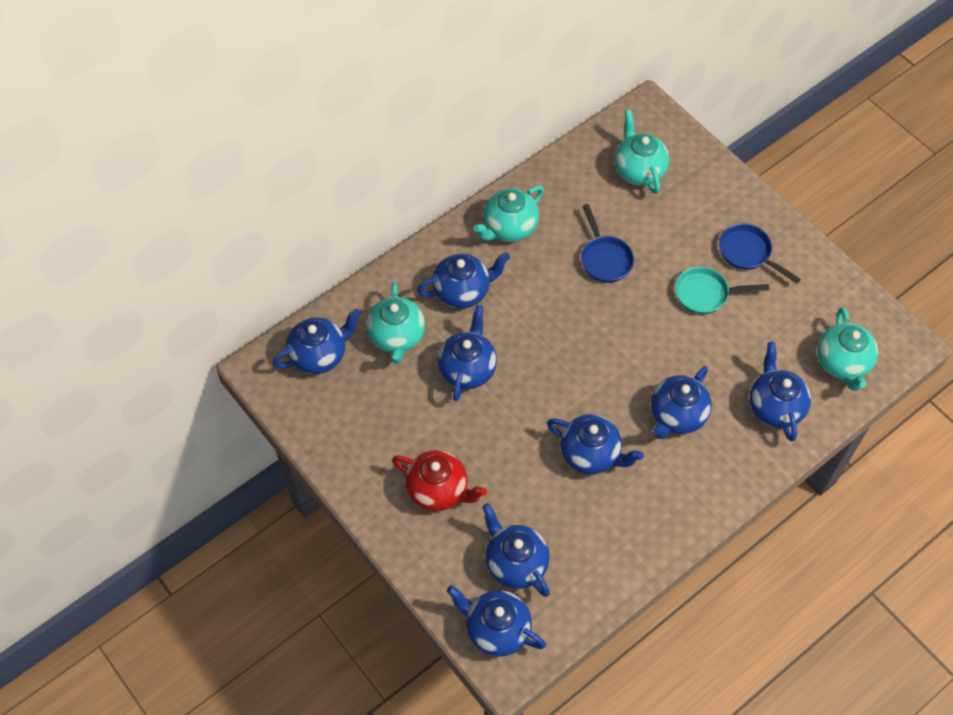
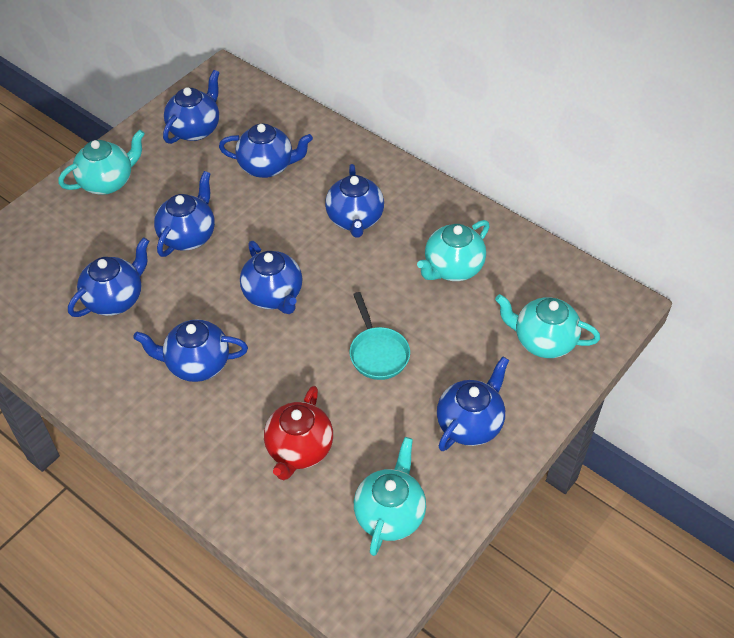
blue pan: 2 -> 0

